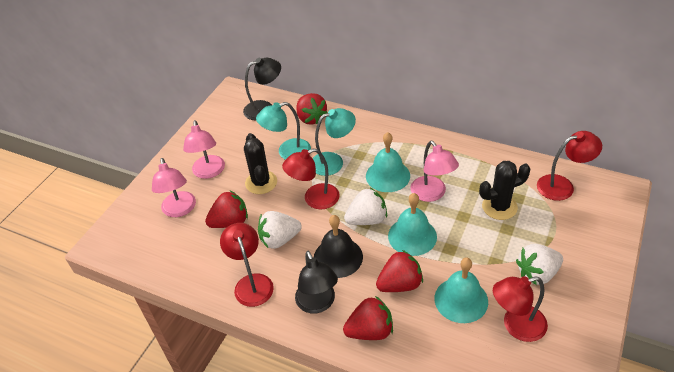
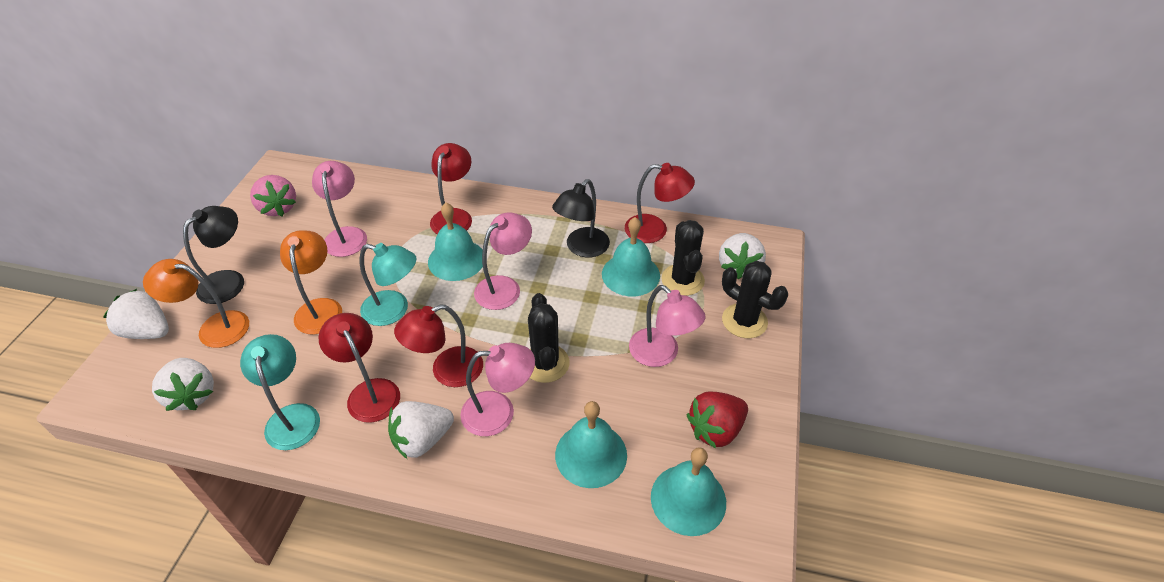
black bell: 1 -> 0
black cactus: 2 -> 3
orange lamp: 0 -> 2
pink lamp: 3 -> 4
pink strawberry: 0 -> 1
red strawberry: 4 -> 1
turquoise bell: 3 -> 4
white strawberry: 3 -> 4

